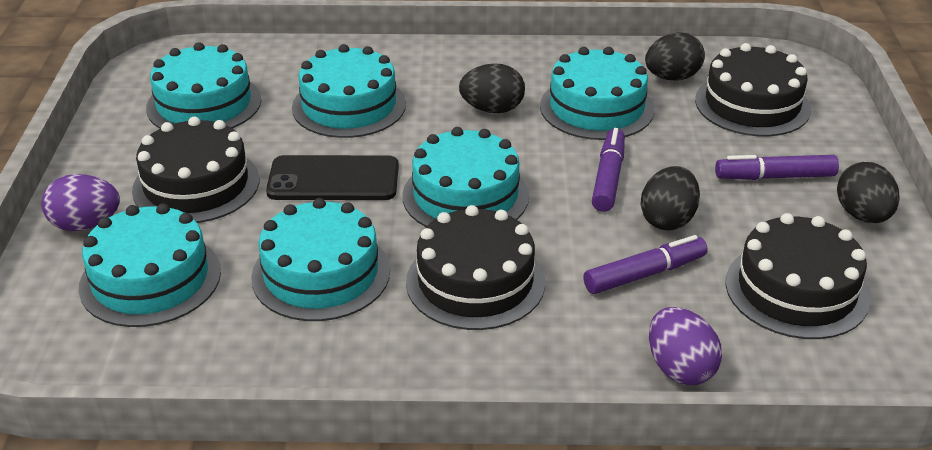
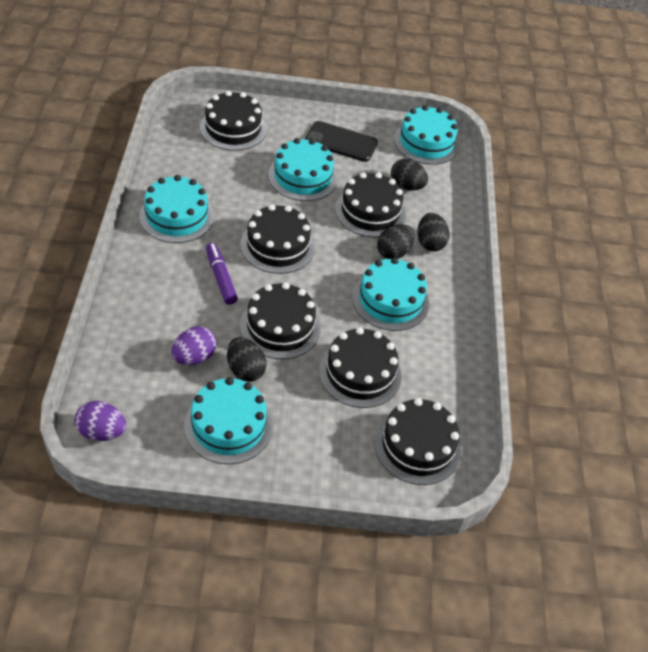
black cake: 4 -> 6
purple marker: 3 -> 1
turquoise cake: 6 -> 5

